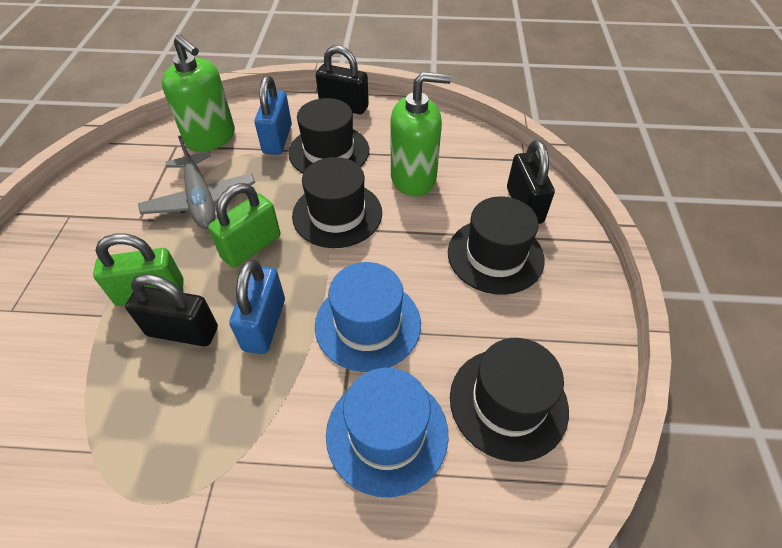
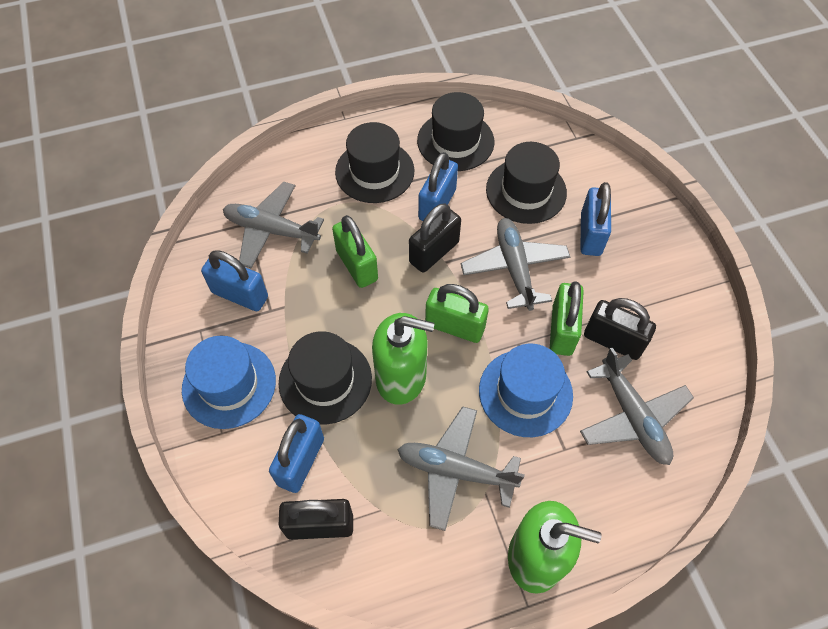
blue padlock: 2 -> 4
green padlock: 2 -> 3
grey plane: 1 -> 4

